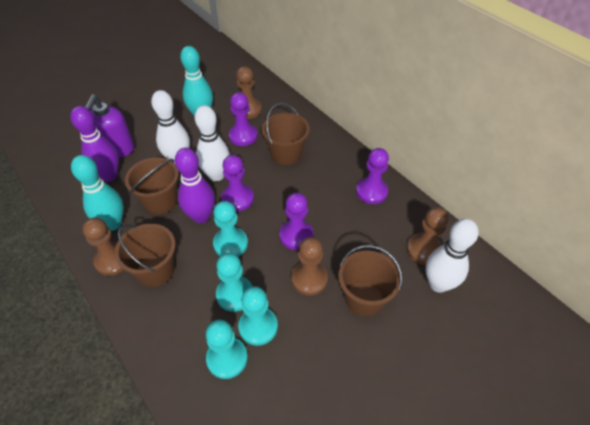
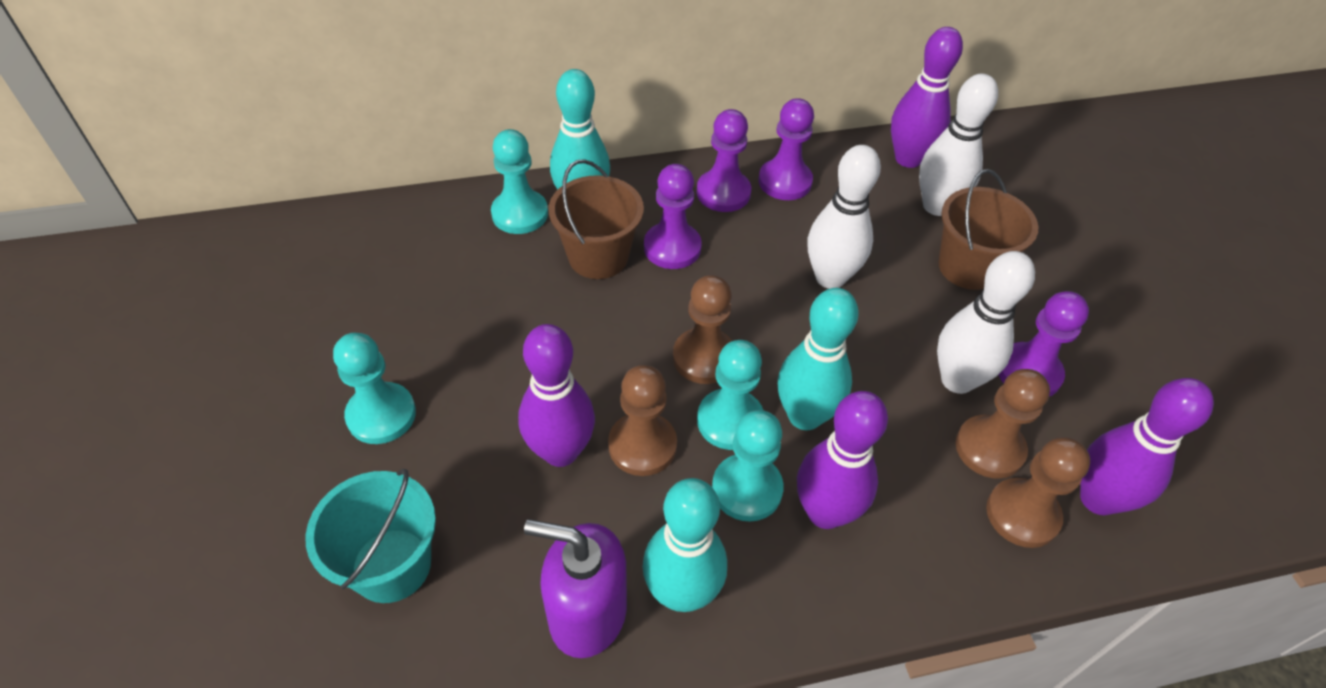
brown bucket: 4 -> 2
purple bowling pin: 2 -> 4
turquoise bowling pin: 2 -> 3
turquoise bucket: 0 -> 1

